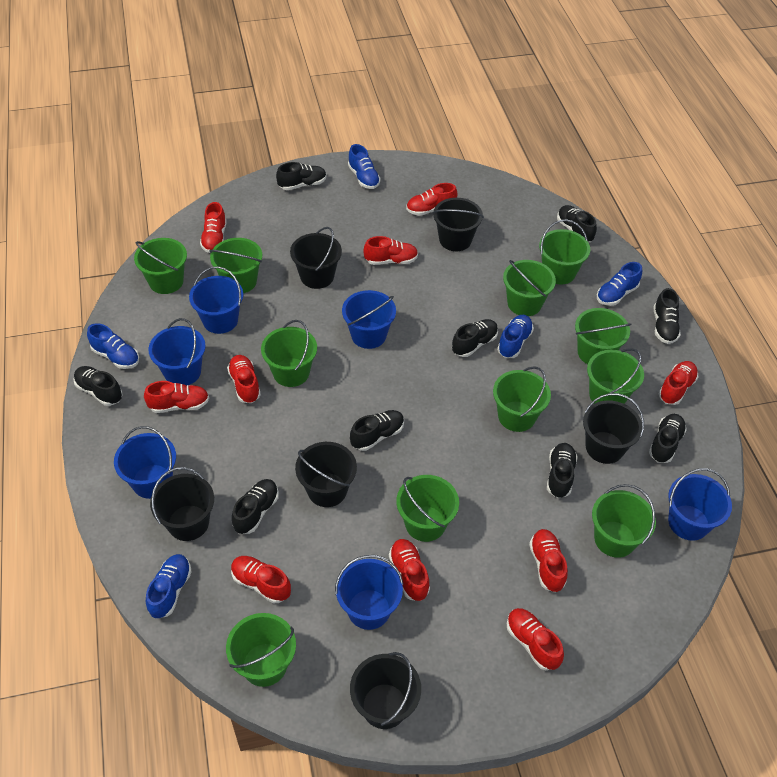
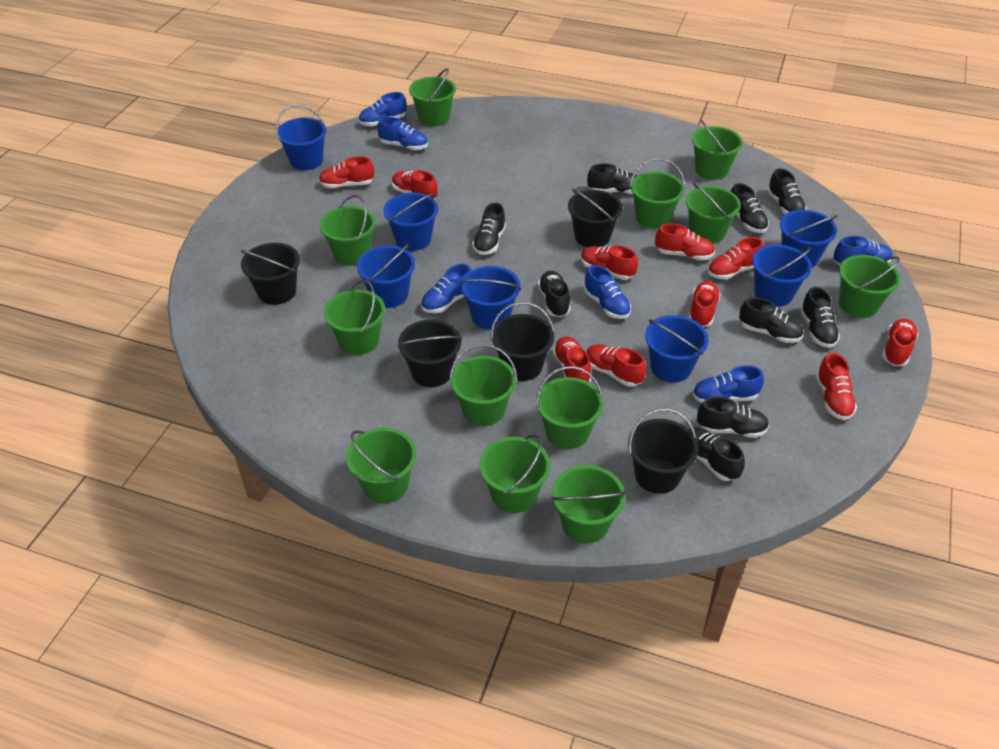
black bucket: 6 -> 5
blue bucket: 6 -> 7
blue shoe: 5 -> 6
green bucket: 11 -> 12

